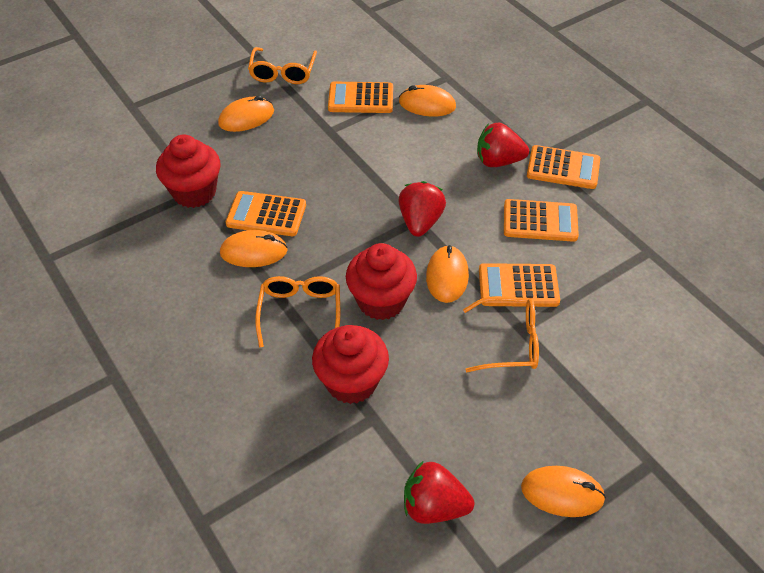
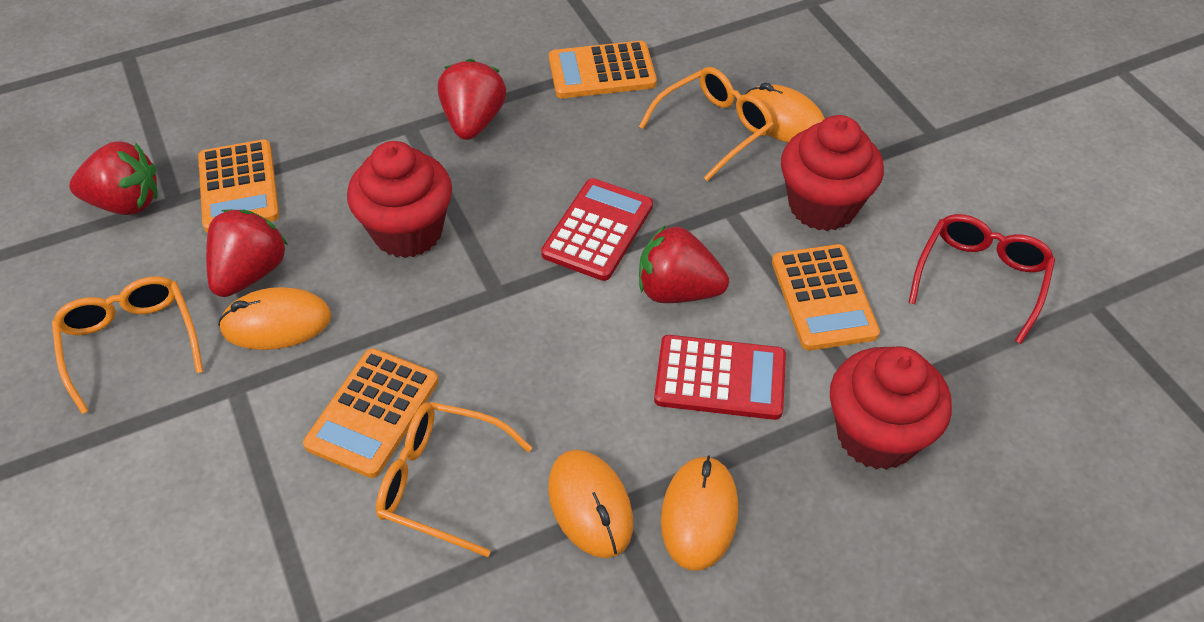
orange calculator: 5 -> 4
orange mouse: 5 -> 4
red calculator: 0 -> 2
red glasses: 0 -> 1
red strawberry: 3 -> 4

